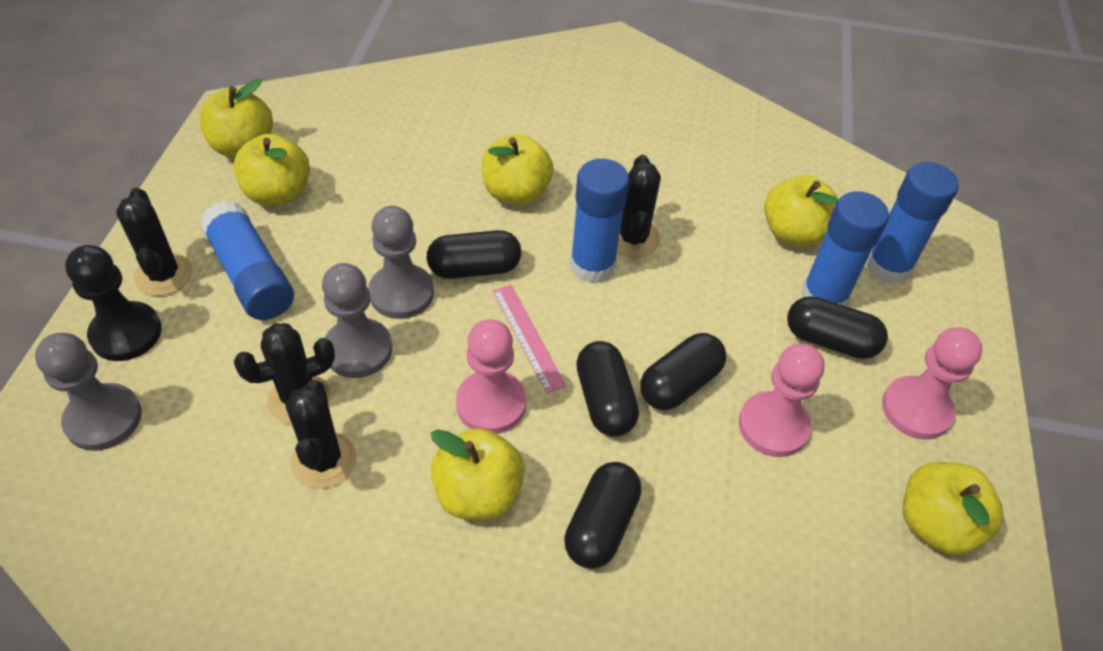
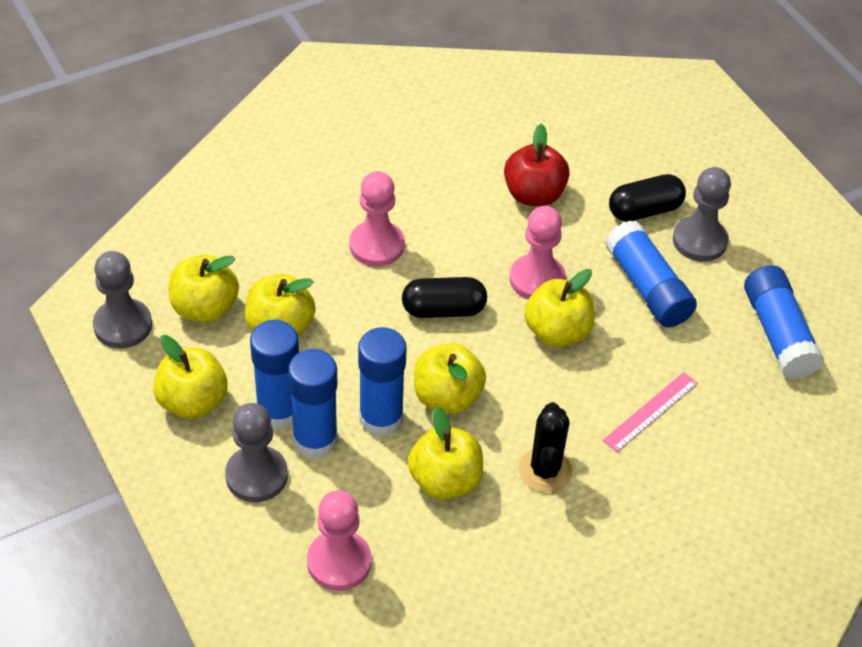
black cactus: 4 -> 1
black capsule: 5 -> 2
black pawn: 1 -> 0
blue glue stick: 4 -> 5
red apple: 0 -> 1

